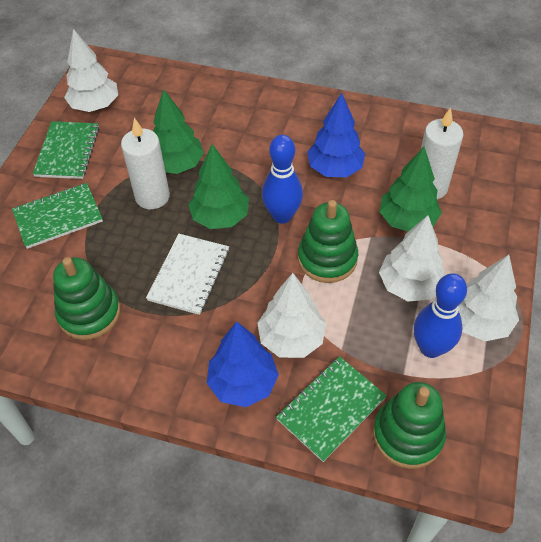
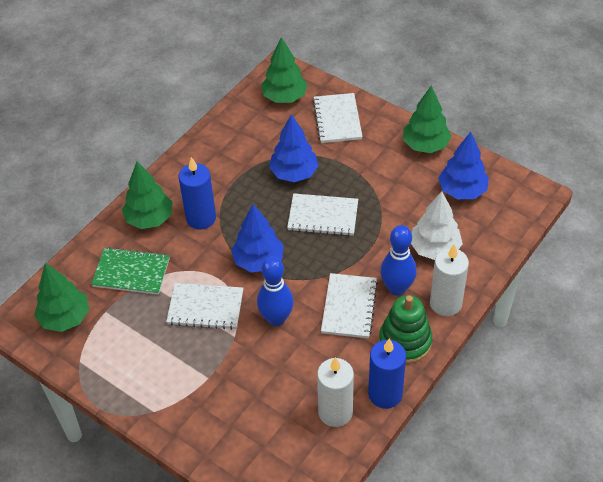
blue candle: 0 -> 2
blue tree: 2 -> 3
green notebook: 3 -> 1
green stacking toy: 3 -> 1
green tree: 3 -> 4
white notebook: 1 -> 4
white tree: 4 -> 1

